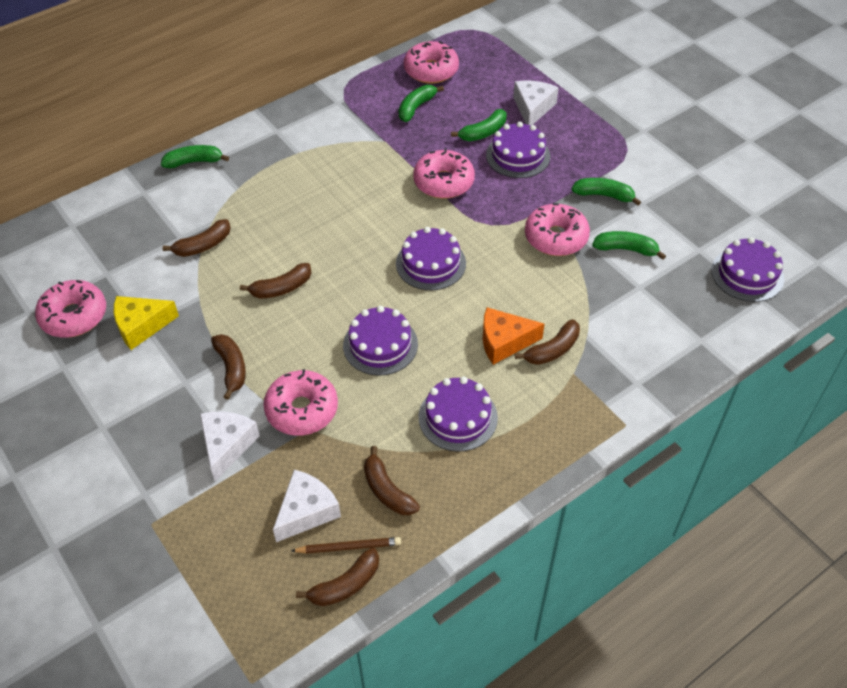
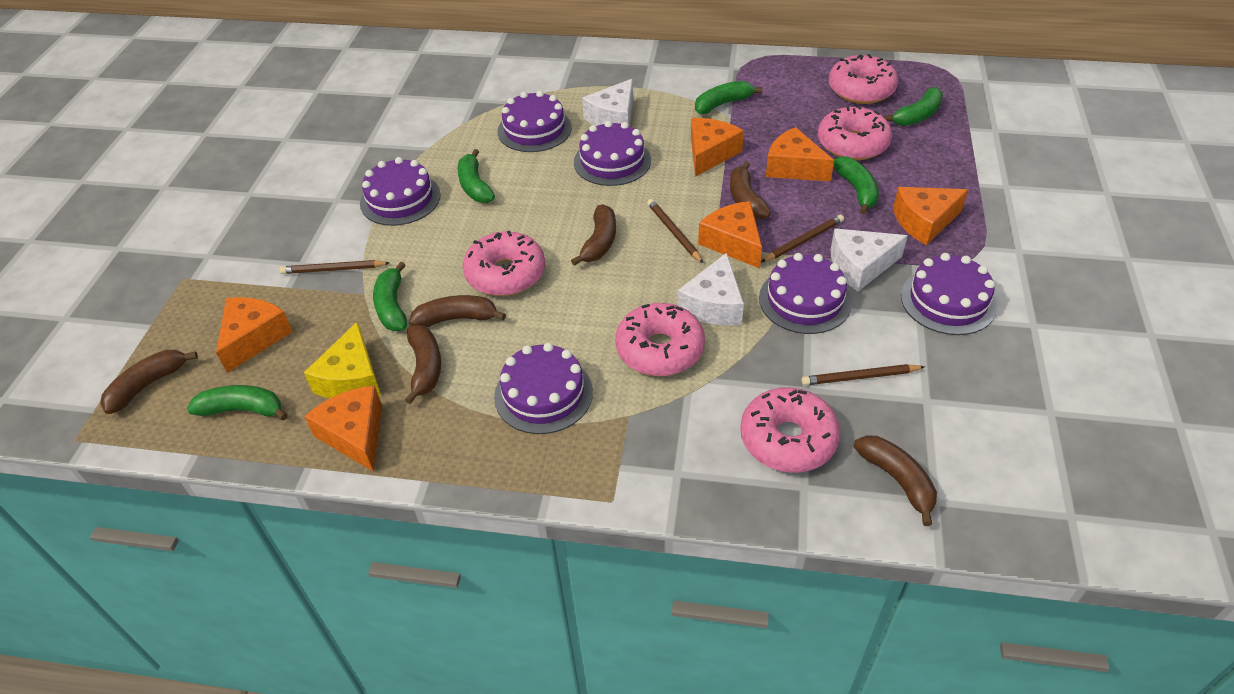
brown pencil: 1 -> 4
green banana: 5 -> 6
orange cheese: 1 -> 6
purple cake: 5 -> 6

